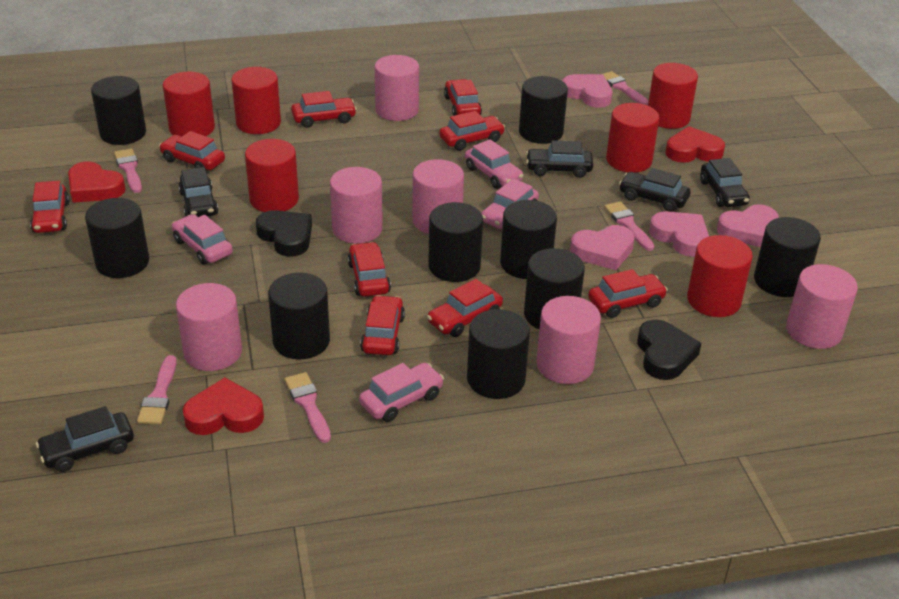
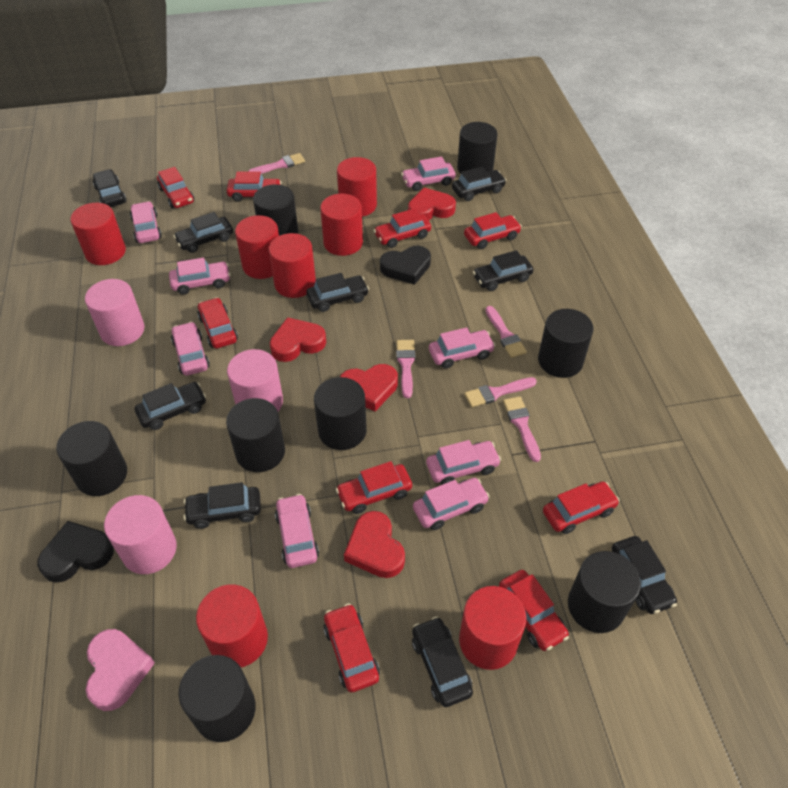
black car: 5 -> 9
black cylinder: 9 -> 8
pink car: 4 -> 8
pink cylinder: 6 -> 3
pink heart: 4 -> 1
red cylinder: 6 -> 7
red heart: 3 -> 4

